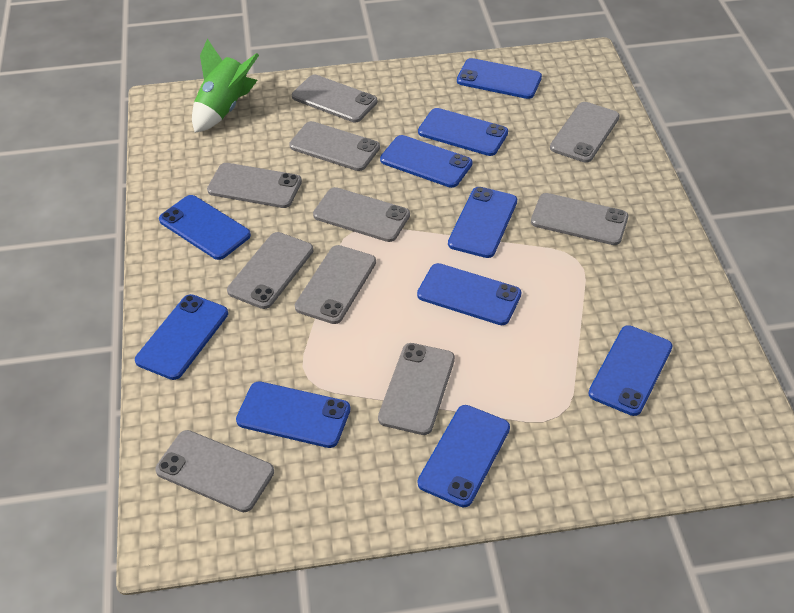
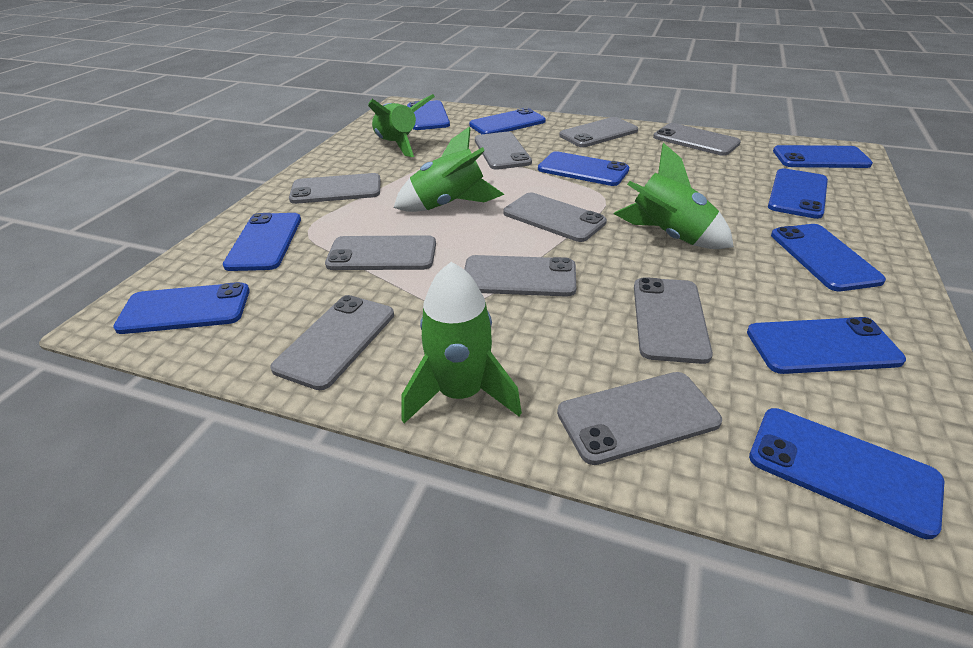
green rocket: 1 -> 4

